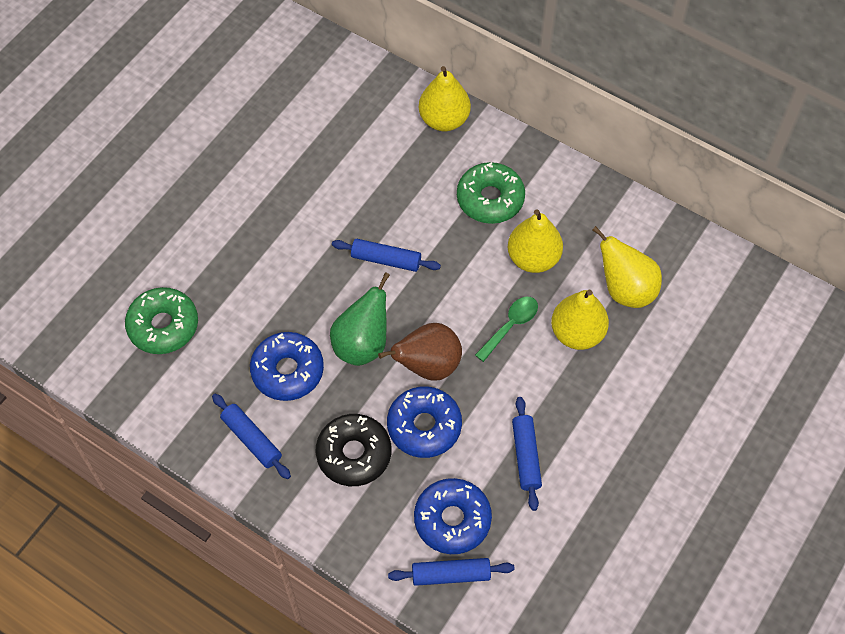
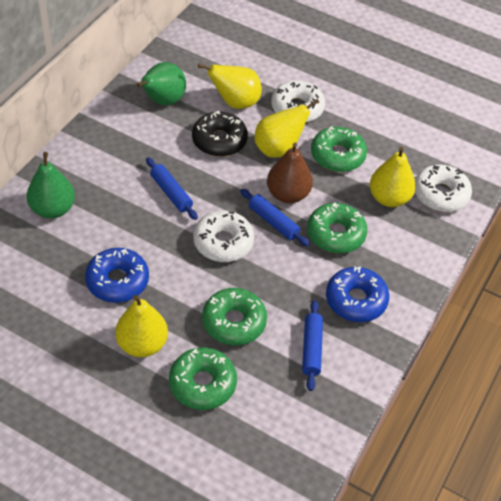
blue donut: 3 -> 2
blue rolling pin: 4 -> 3
green donut: 2 -> 4
green pear: 1 -> 2
green spoon: 1 -> 0
white donut: 0 -> 3

